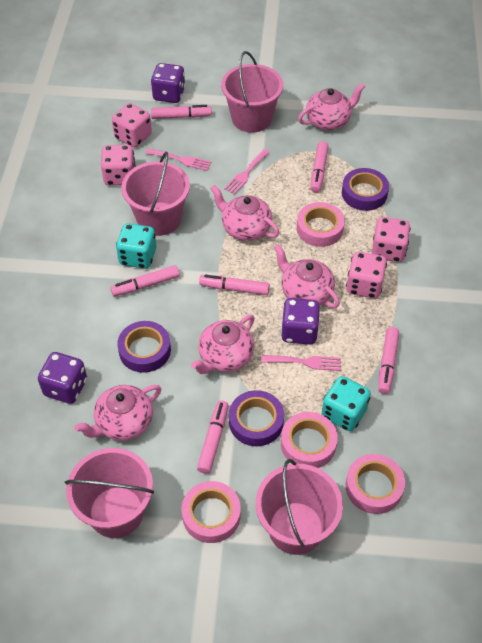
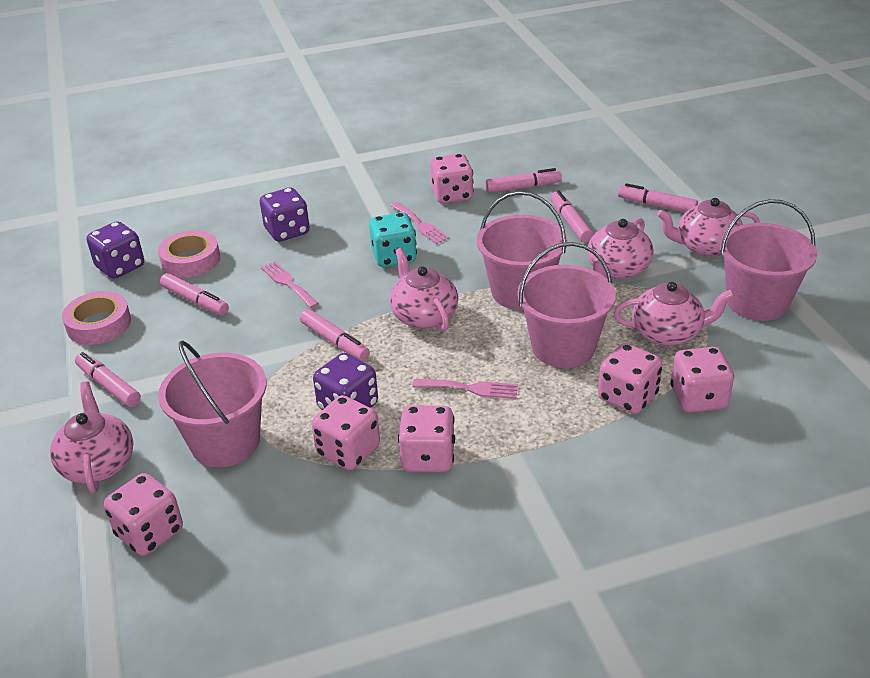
pink dice: 4 -> 6
pink tape: 4 -> 2
purple tape: 3 -> 0
turquoise dice: 2 -> 1

